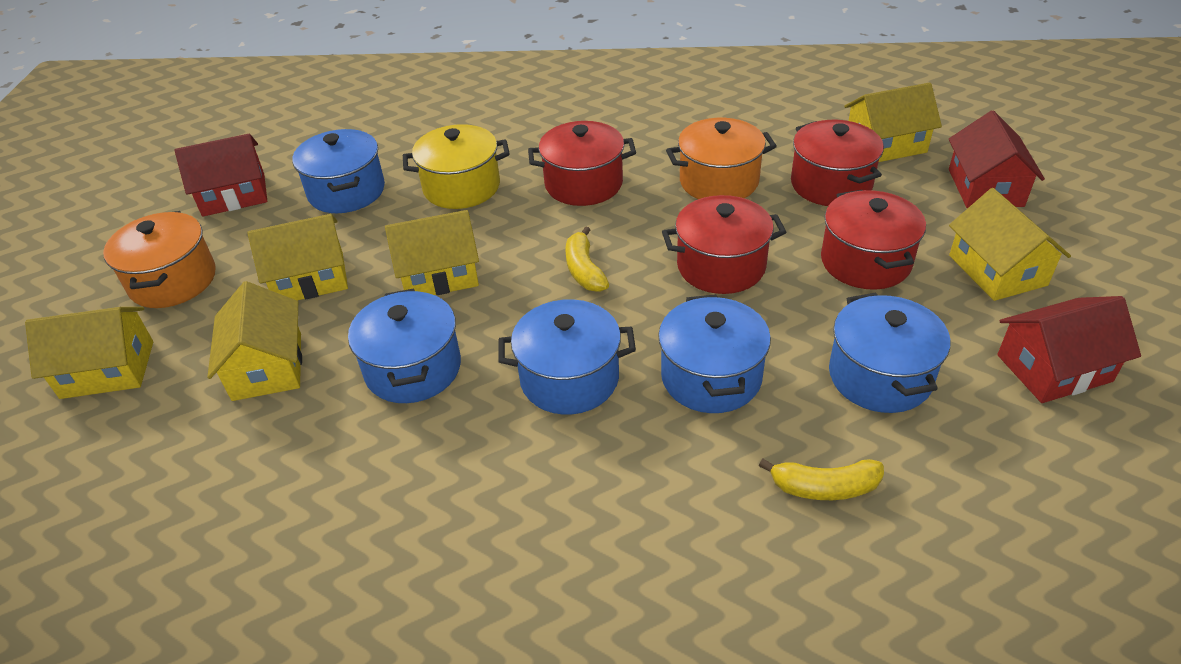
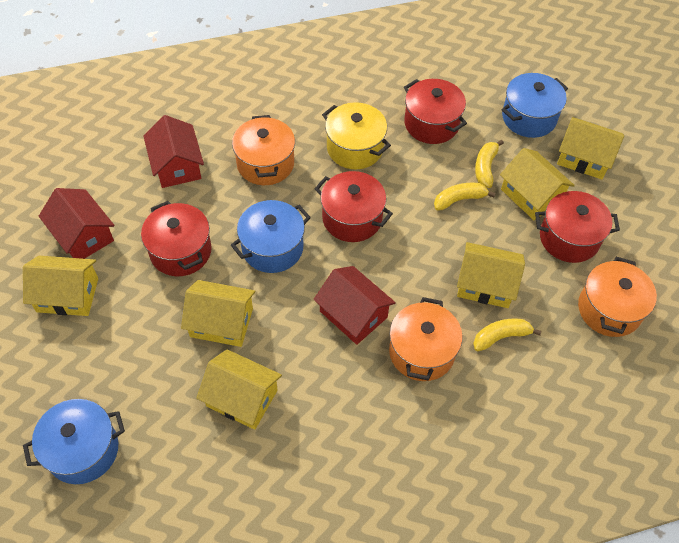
blue pot: 5 -> 3
orange pot: 2 -> 3
yellow banana: 2 -> 3

